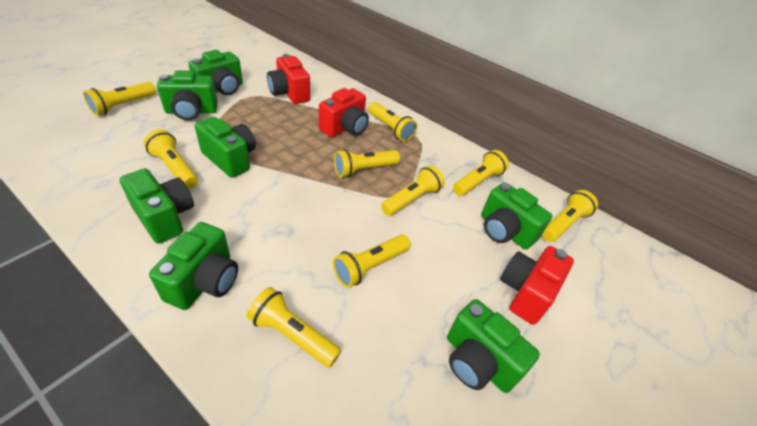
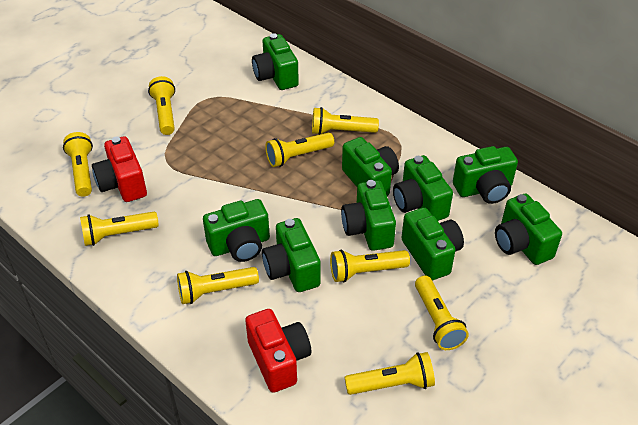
green camera: 7 -> 9
red camera: 3 -> 2

